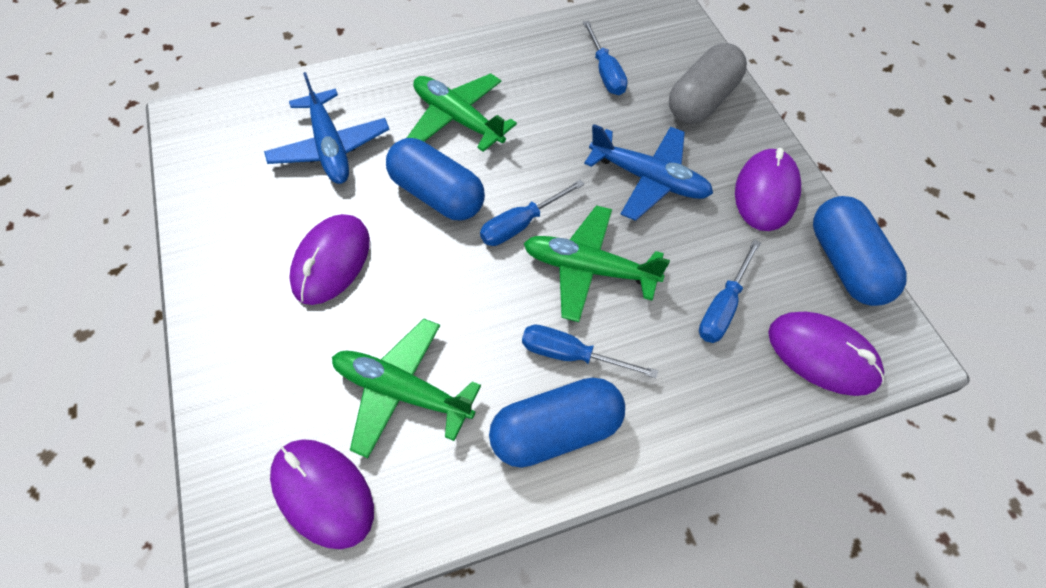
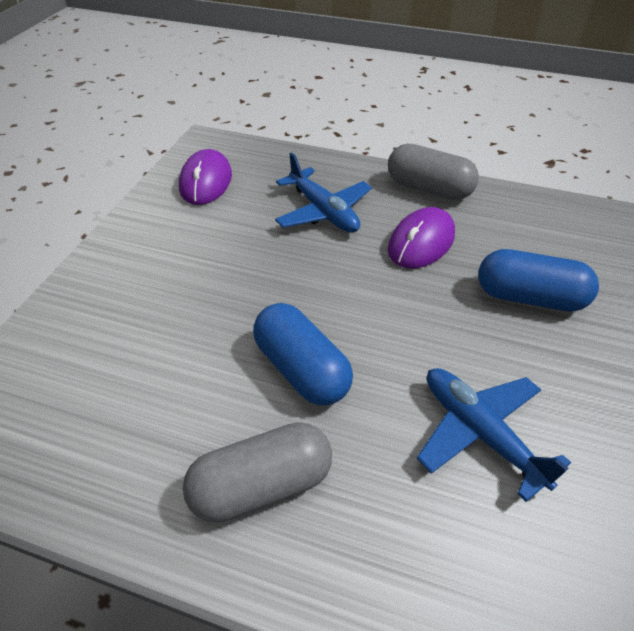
blue capsule: 3 -> 2
blue screwdriver: 4 -> 0
green plane: 3 -> 0
grey capsule: 1 -> 2
purple mouse: 4 -> 2

